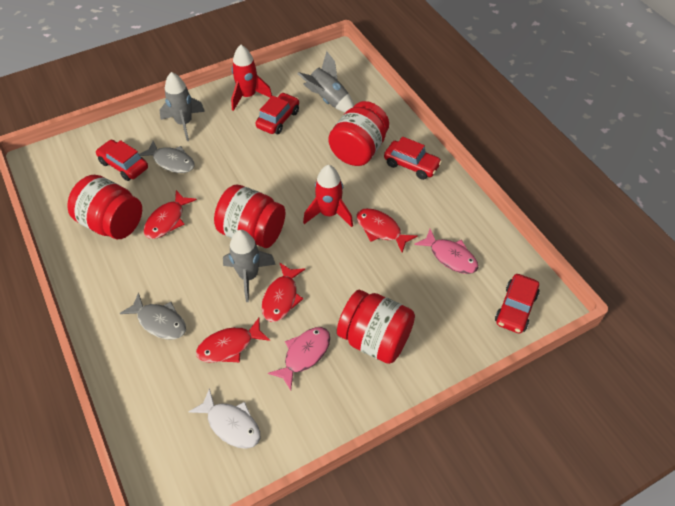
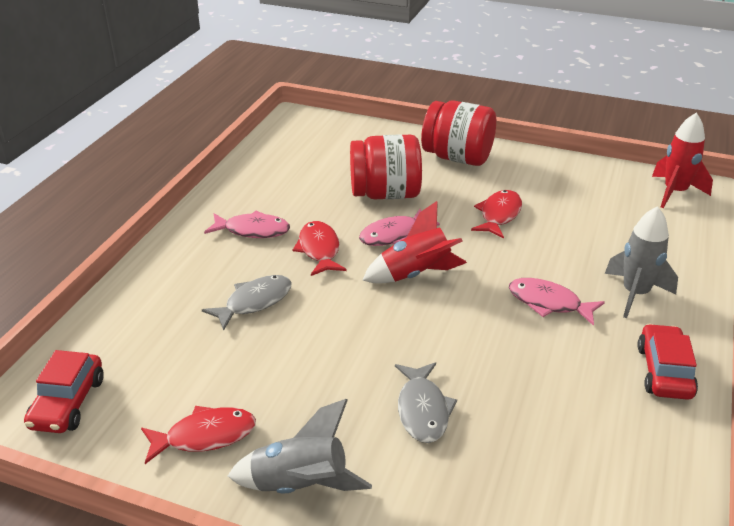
grey rocket: 3 -> 2
pink fish: 2 -> 3
red car: 4 -> 2
red fish: 4 -> 3
red jar: 4 -> 2
white fish: 1 -> 0

